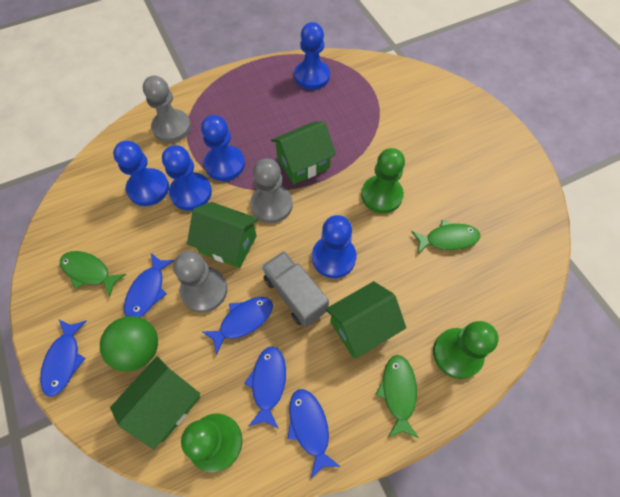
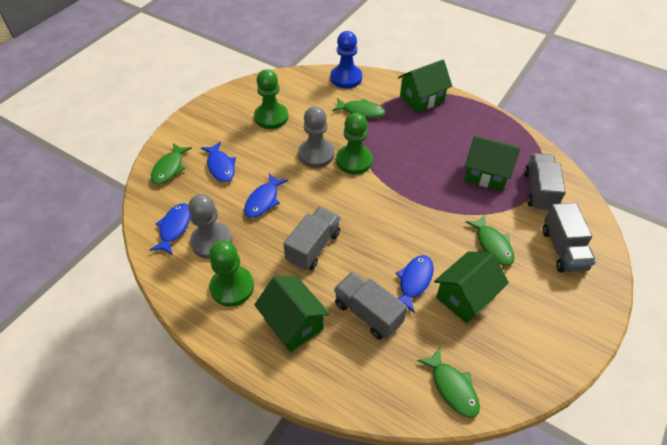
blue fish: 5 -> 4
blue pawn: 5 -> 1
green ball: 1 -> 0
green fish: 3 -> 4
grey pawn: 3 -> 2
grey truck: 1 -> 4

